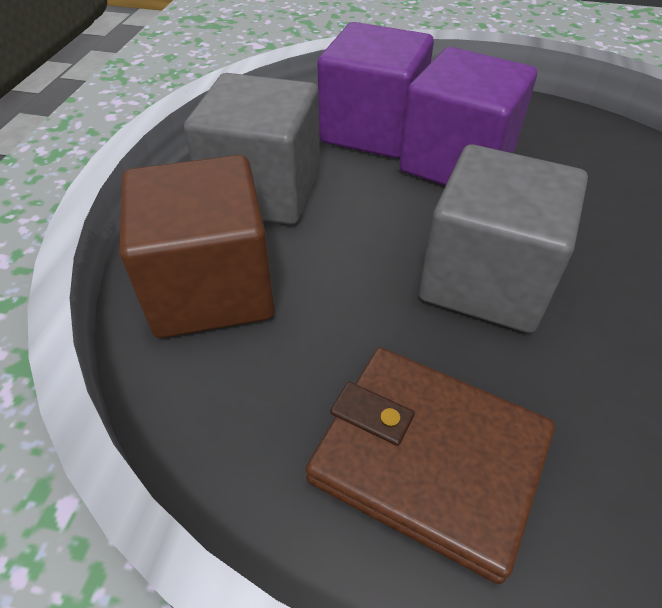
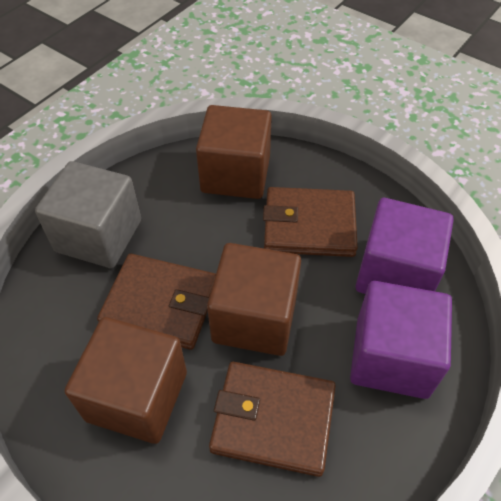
brown cube: 1 -> 3
brown wallet: 1 -> 3
grey cube: 2 -> 1

